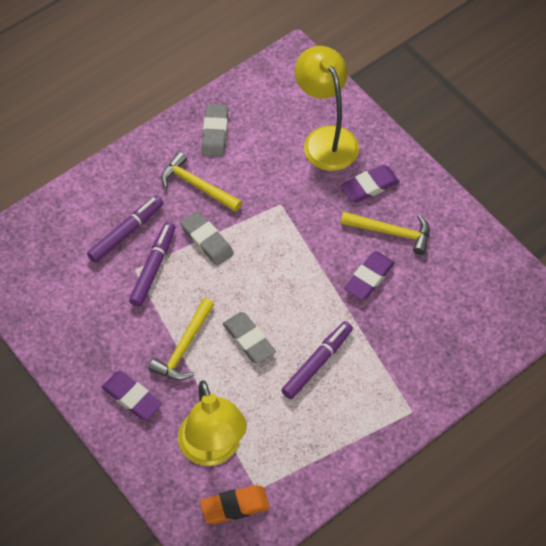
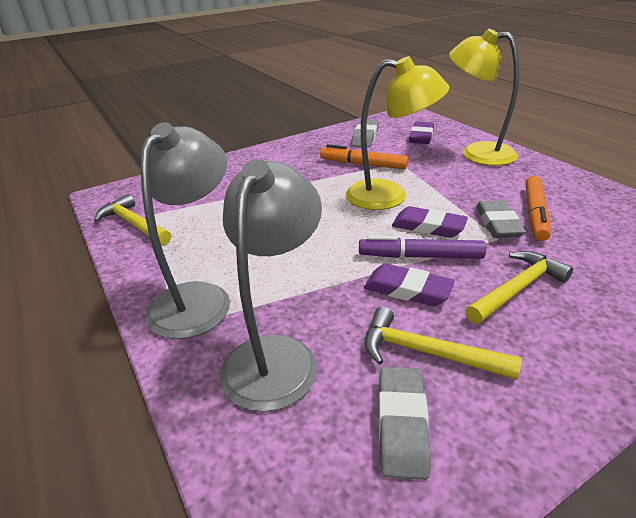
grey lamp: 0 -> 2
orange eraser: 1 -> 0
orange marker: 0 -> 2
purple marker: 3 -> 1

